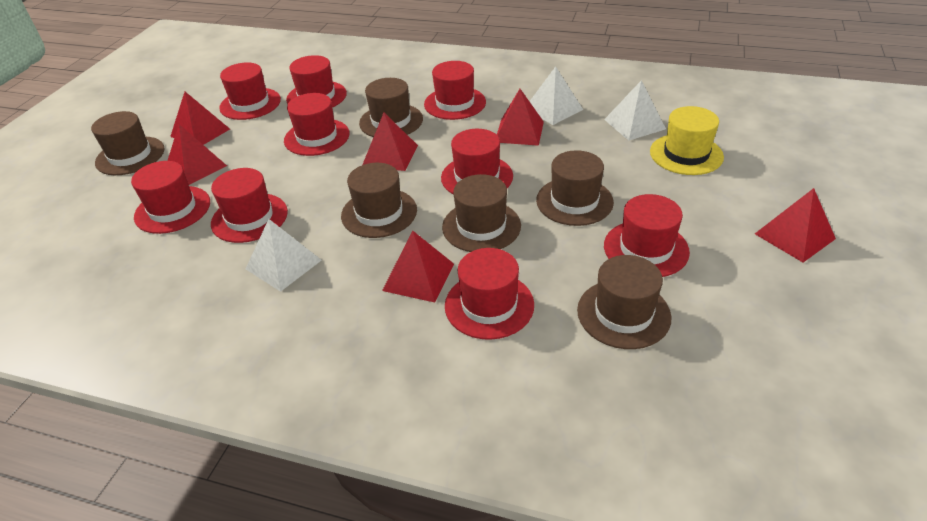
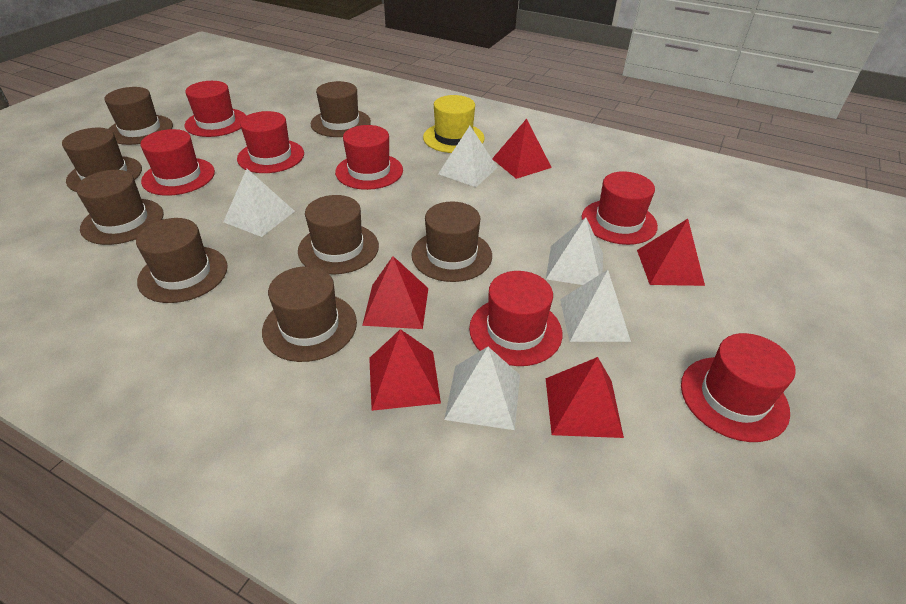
brown hat: 6 -> 8
red hat: 9 -> 7
red pyramid: 6 -> 5
white pyramid: 3 -> 5

